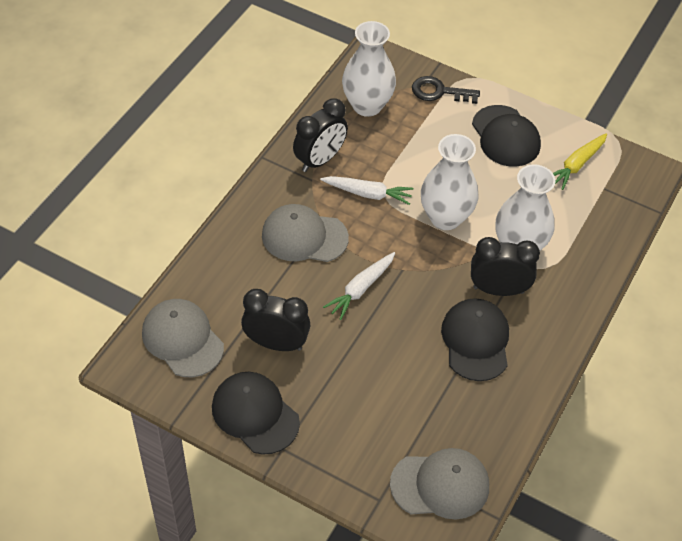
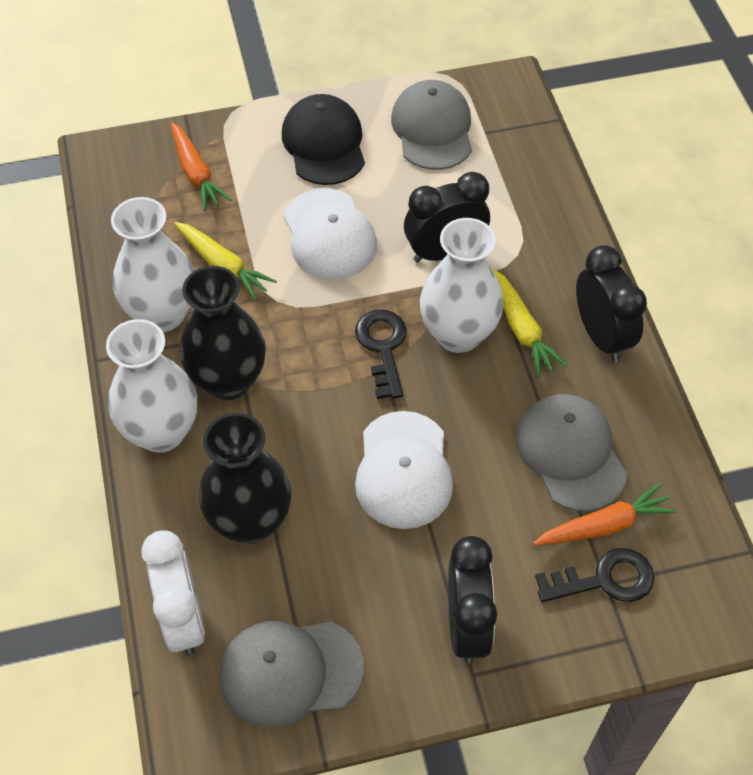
black cap: 3 -> 1
black key: 1 -> 2
black vase: 0 -> 2
orange carrot: 0 -> 2
white cap: 0 -> 2
white carrot: 2 -> 0
white clock: 0 -> 1
yellow carrot: 1 -> 2

